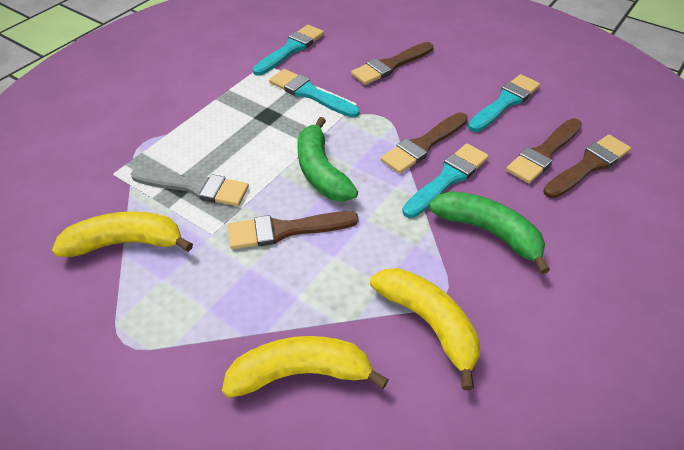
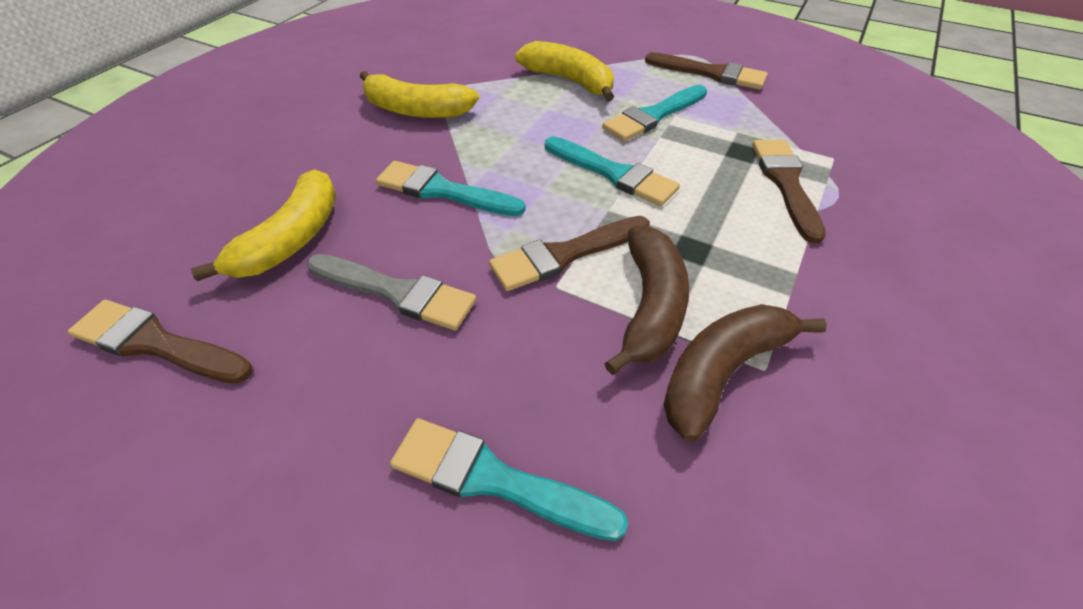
brown banana: 0 -> 2
brown brush: 5 -> 4
green banana: 2 -> 0

